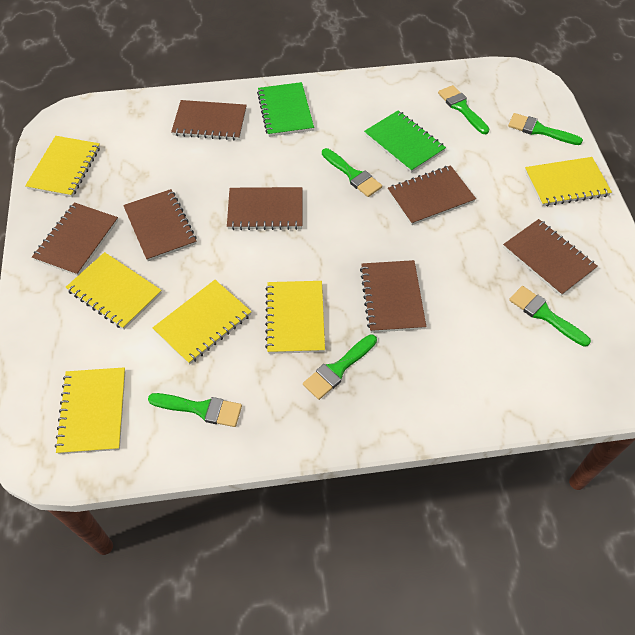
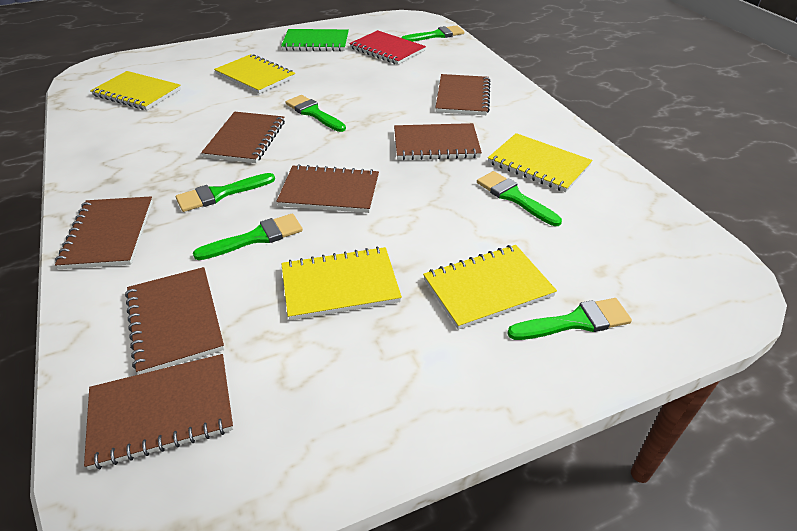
green notebook: 2 -> 1
red notebook: 0 -> 1
yellow notebook: 6 -> 5

